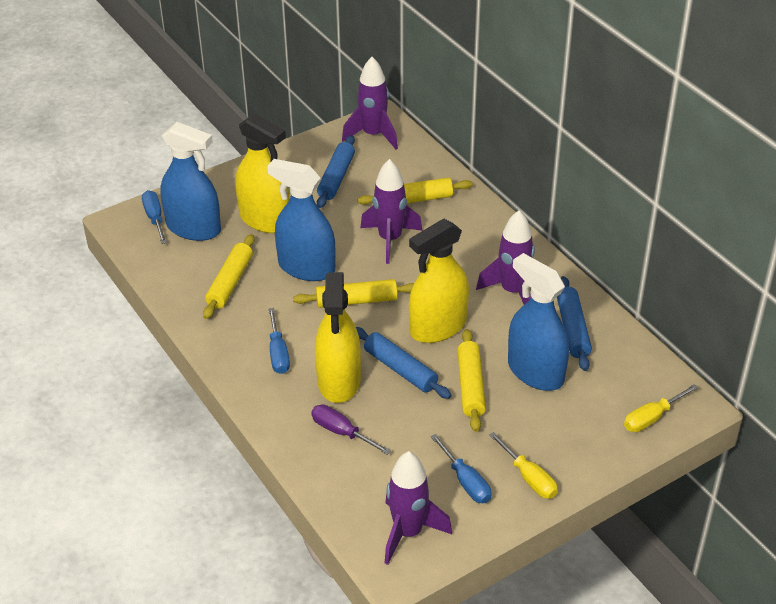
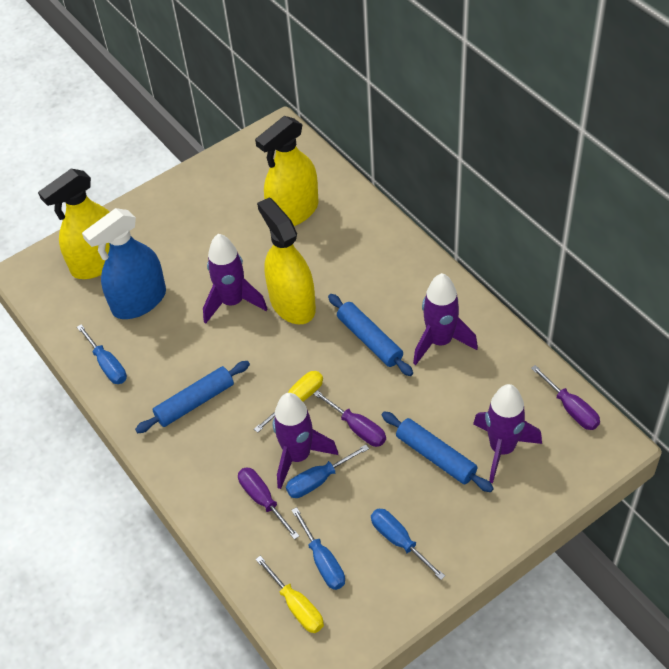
blue screwdriver: 3 -> 4
blue spray bottle: 3 -> 1
purple screwdriver: 1 -> 3
yellow rolling pin: 4 -> 0

